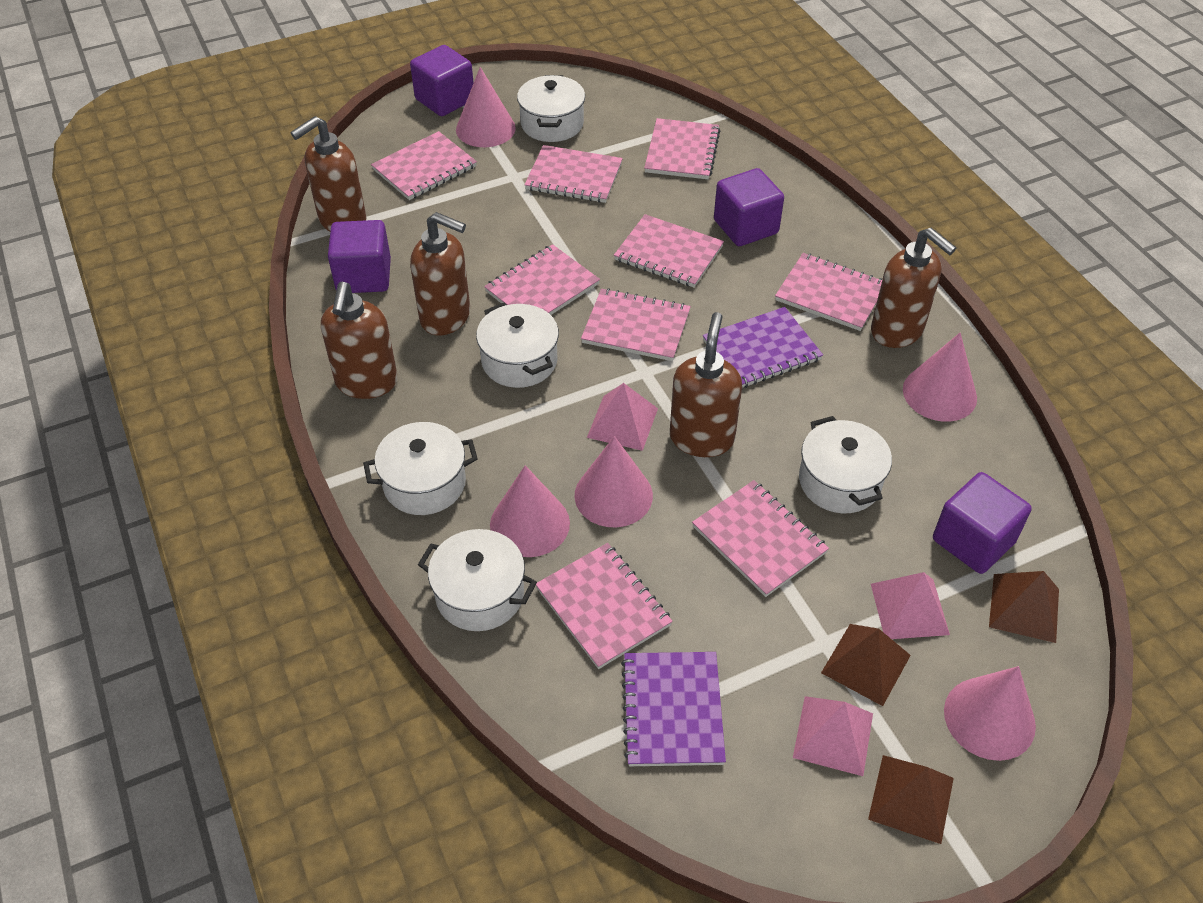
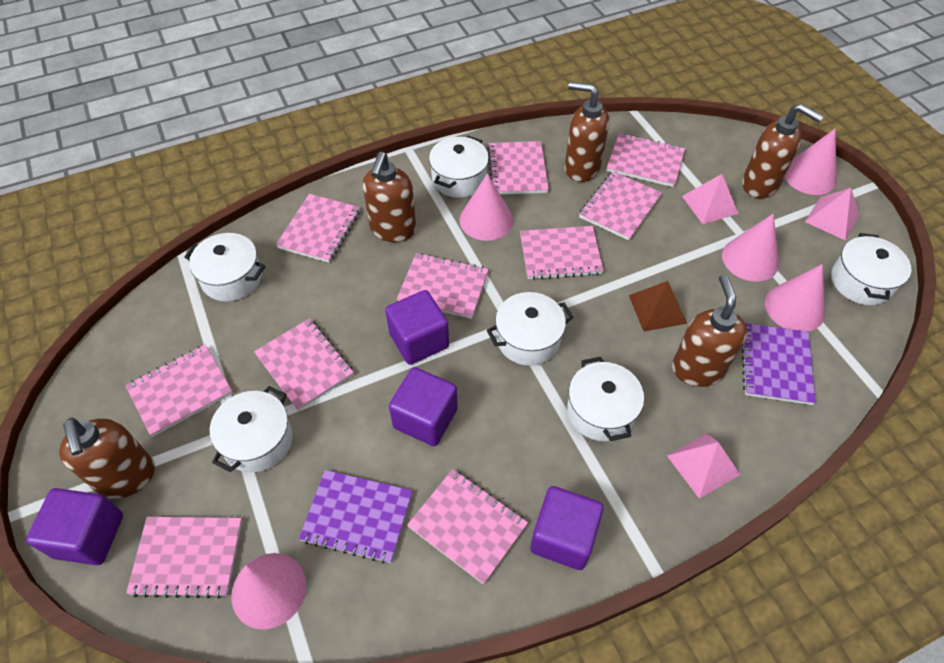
brown pyramid: 3 -> 1
pink notebook: 9 -> 10
white pot: 5 -> 6

